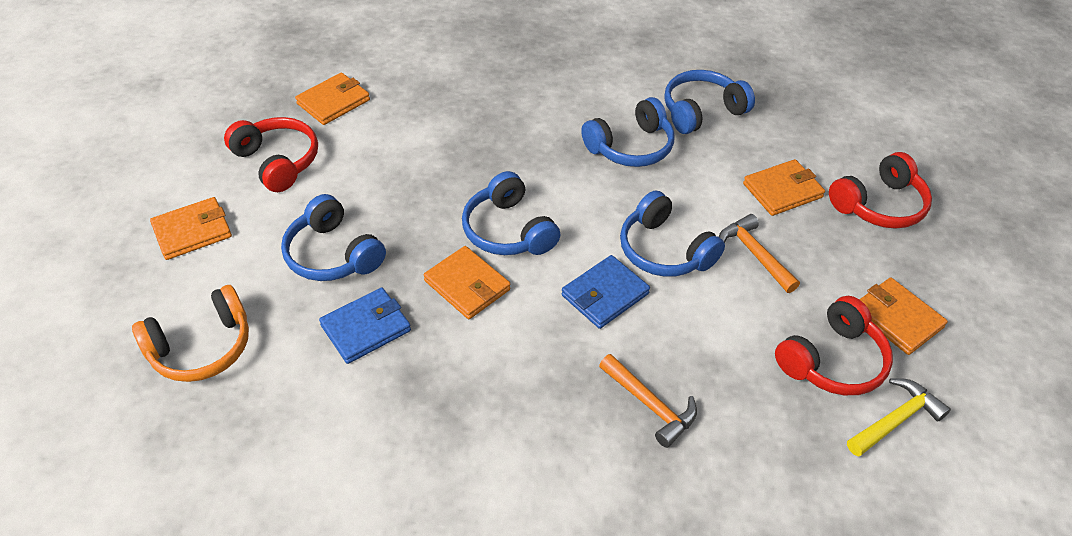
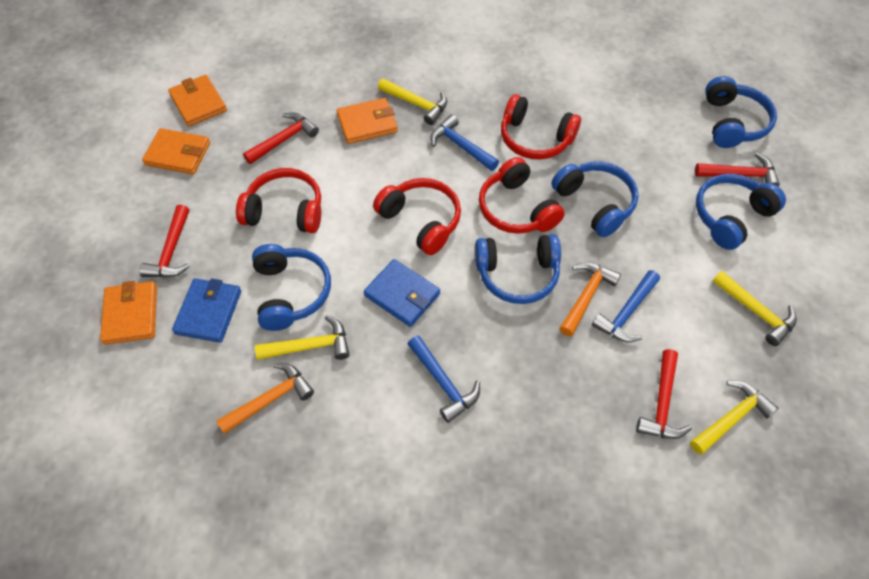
blue hammer: 0 -> 3
orange headphones: 1 -> 0
orange wallet: 5 -> 4
red hammer: 0 -> 4
red headphones: 3 -> 4
yellow hammer: 1 -> 4

